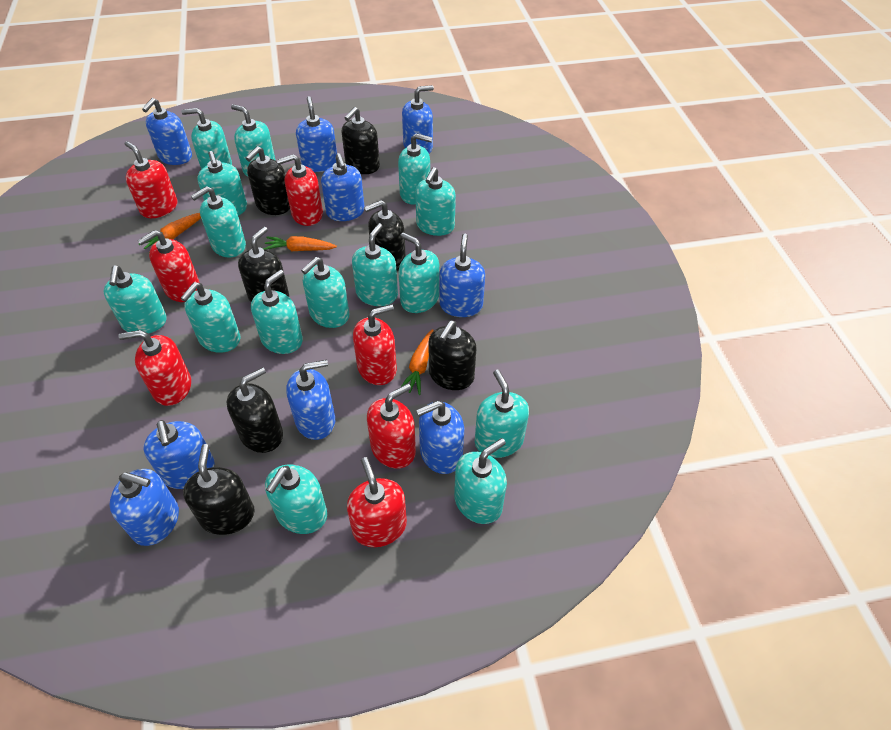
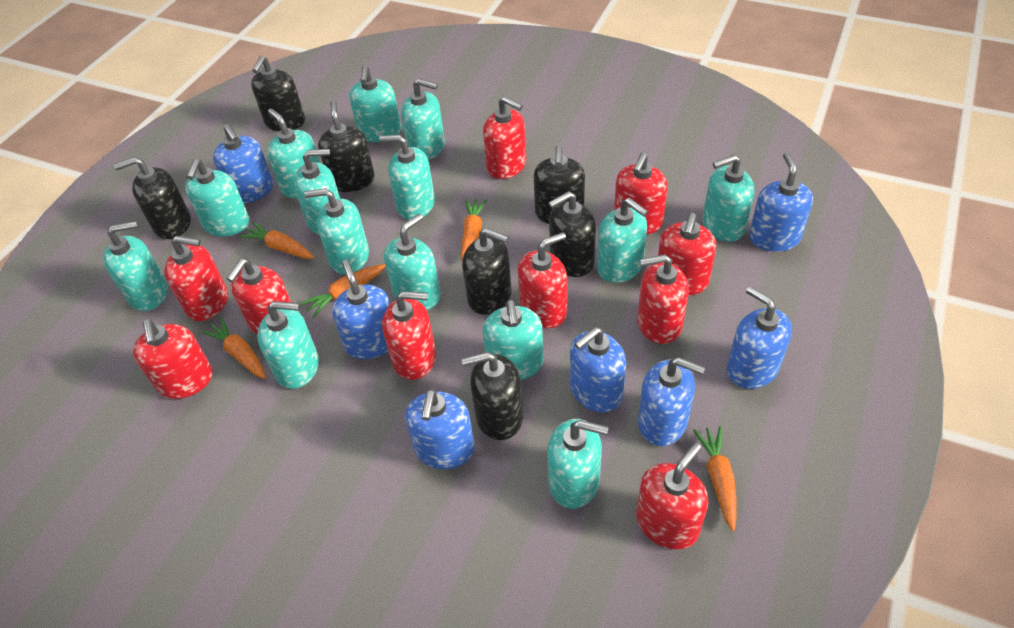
blue soap dispenser: 9 -> 7
orange carrot: 3 -> 5
red soap dispenser: 7 -> 10
turquoise soap dispenser: 15 -> 14

